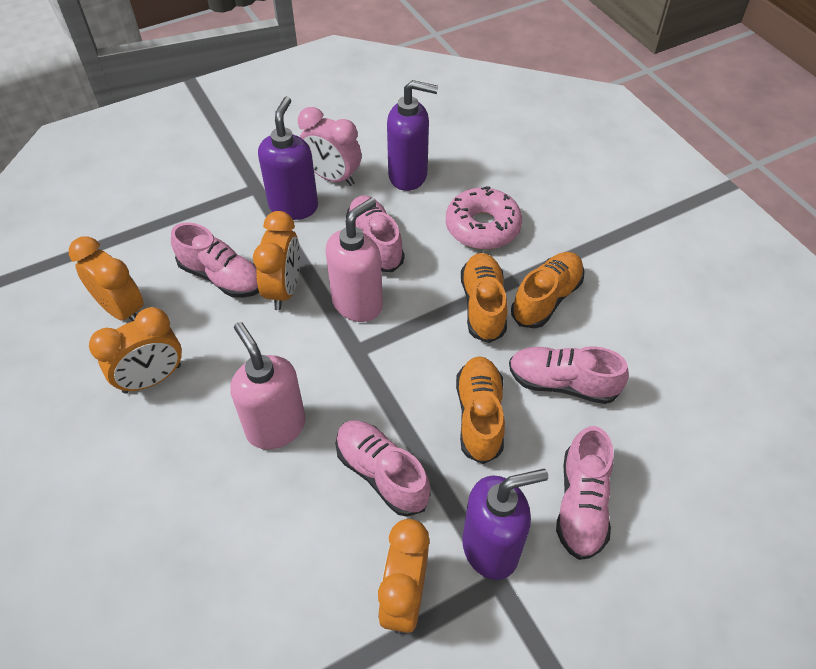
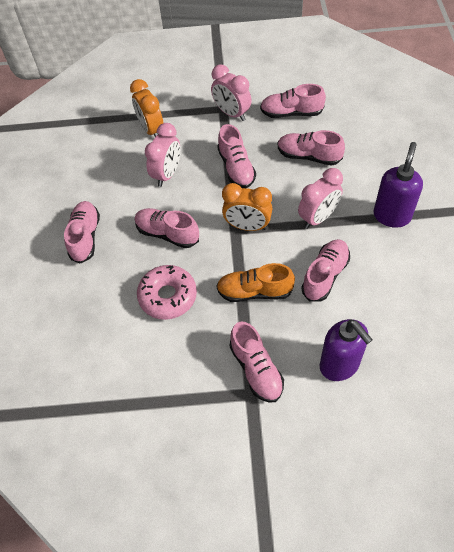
orange clock: 4 -> 2
orange shoe: 3 -> 1
pink clock: 1 -> 3
pink shoe: 5 -> 7
pink soap dispenser: 2 -> 0
purple soap dispenser: 3 -> 2

